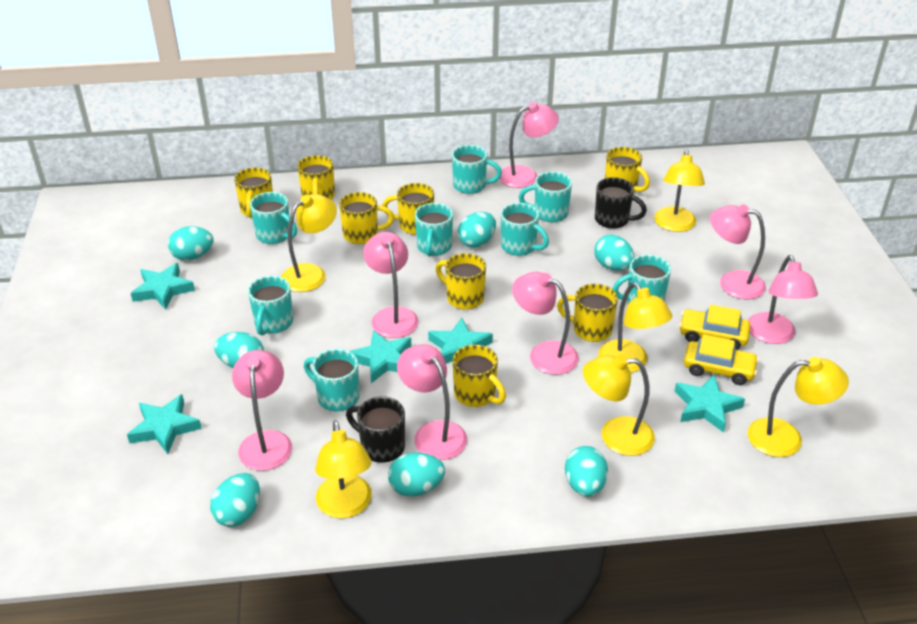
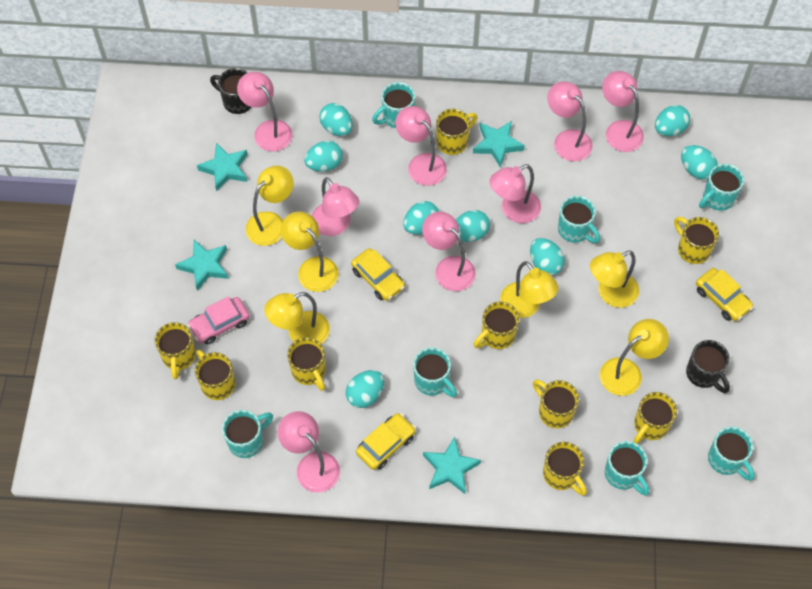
pink car: 0 -> 1
pink lamp: 7 -> 8
turquoise egg: 7 -> 8
turquoise mug: 8 -> 7
turquoise star: 5 -> 4
yellow car: 2 -> 3
yellow mug: 8 -> 9

